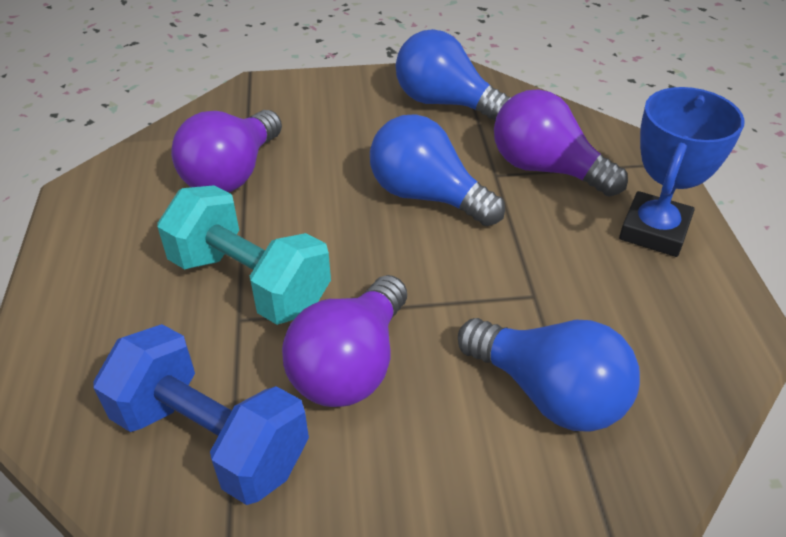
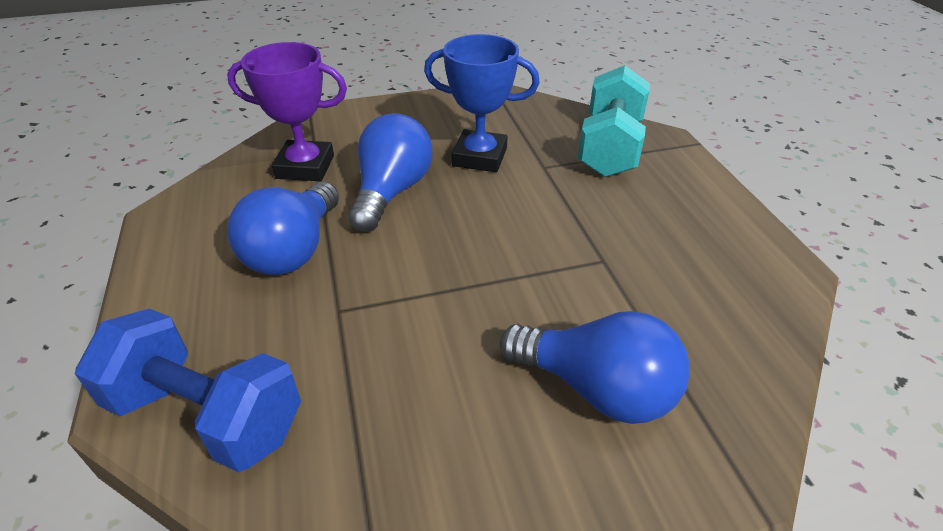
purple light bulb: 3 -> 0
purple trophy: 0 -> 1

